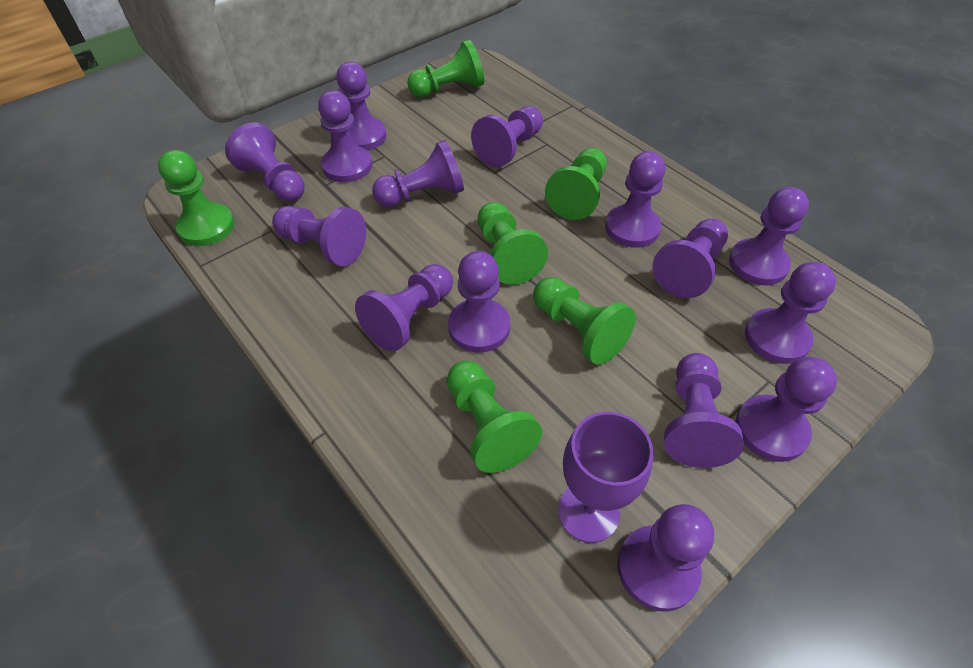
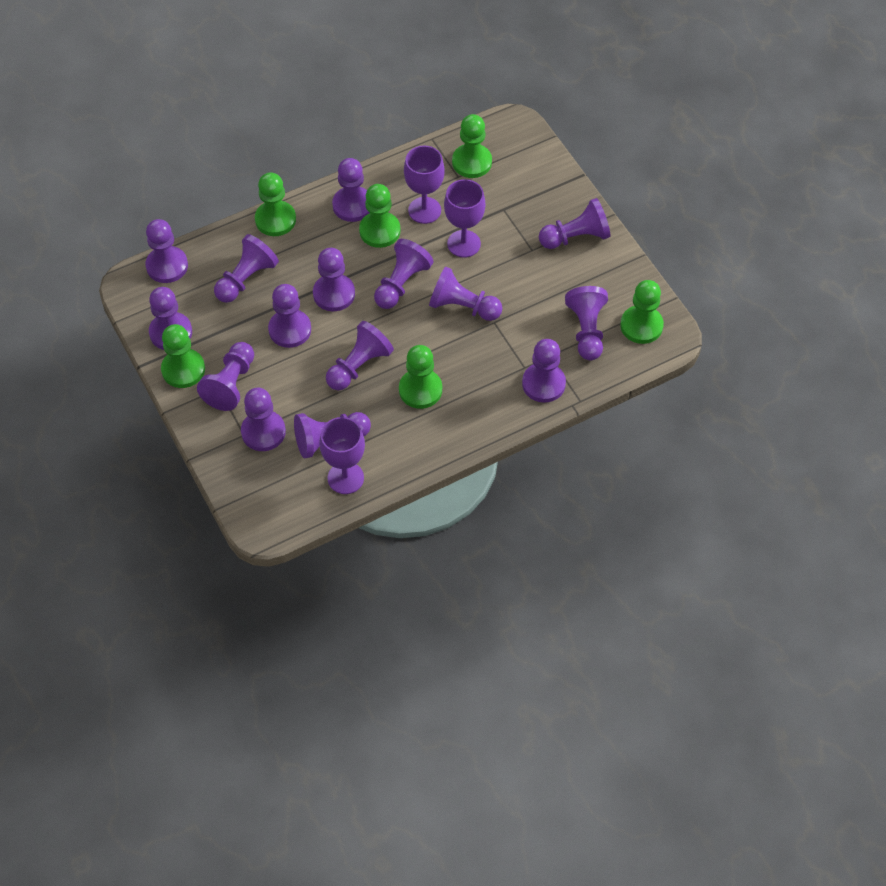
purple goblet: 1 -> 3

